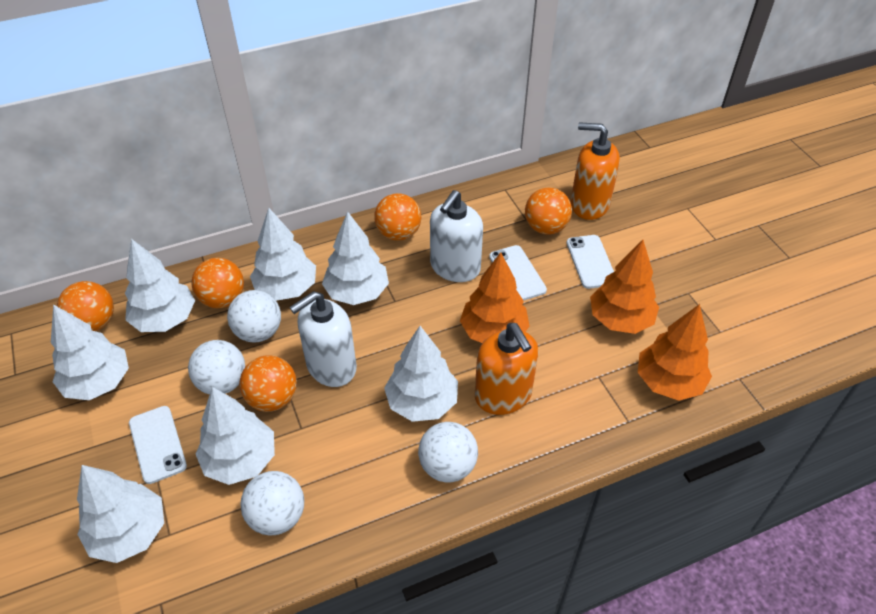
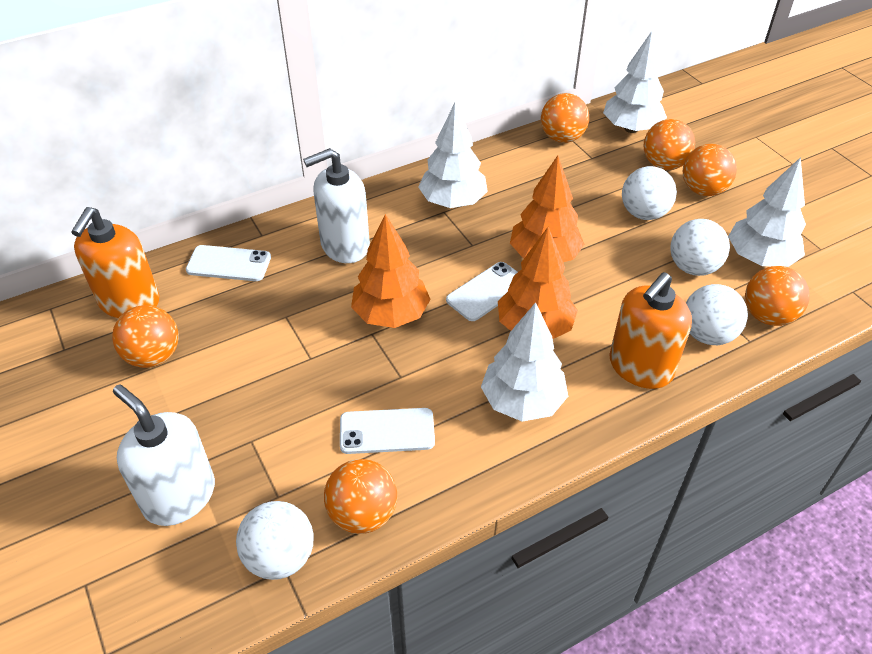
orange ball: 5 -> 6
white tree: 7 -> 4

